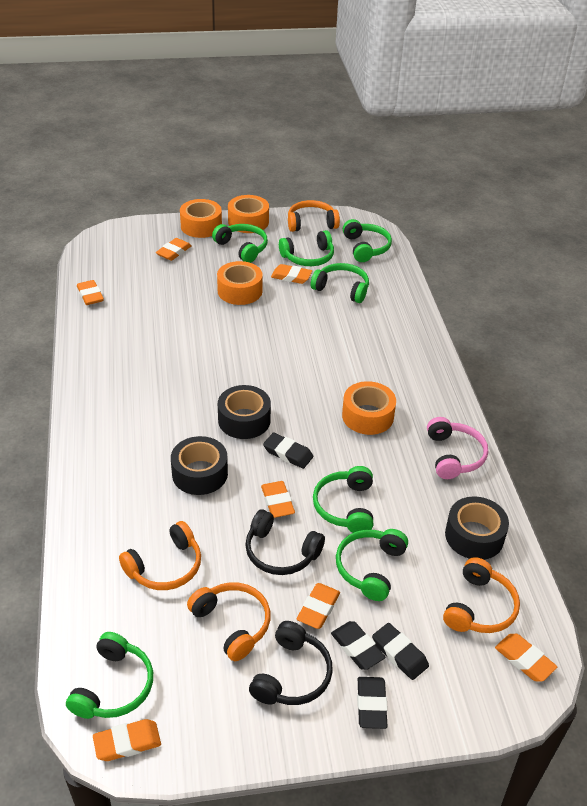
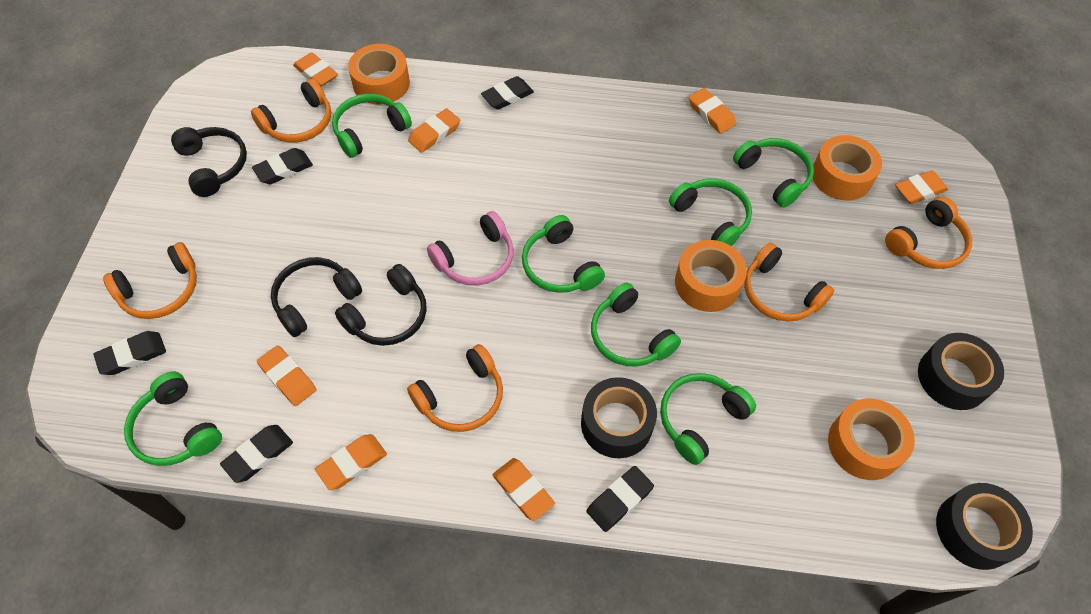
black eraser: 4 -> 5
black headphones: 2 -> 3
orange headphones: 4 -> 5

